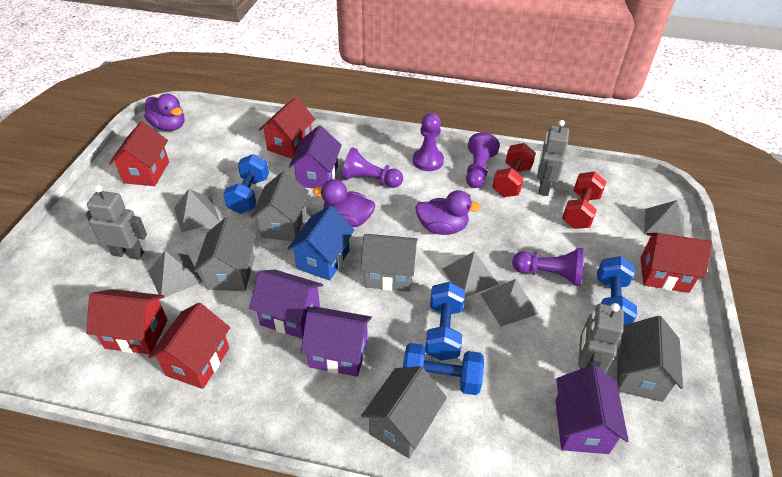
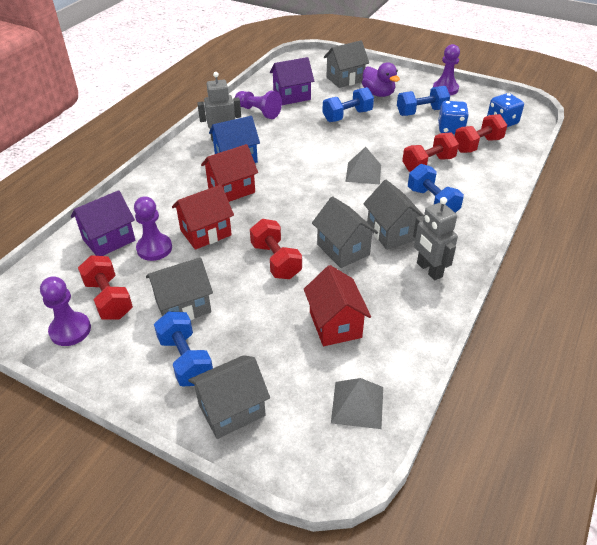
blue dice: 0 -> 2
grey pyramid: 5 -> 2
grey robot: 3 -> 2
purple duck: 3 -> 1
purple house: 4 -> 2
red dumbbell: 2 -> 4
red house: 5 -> 3

